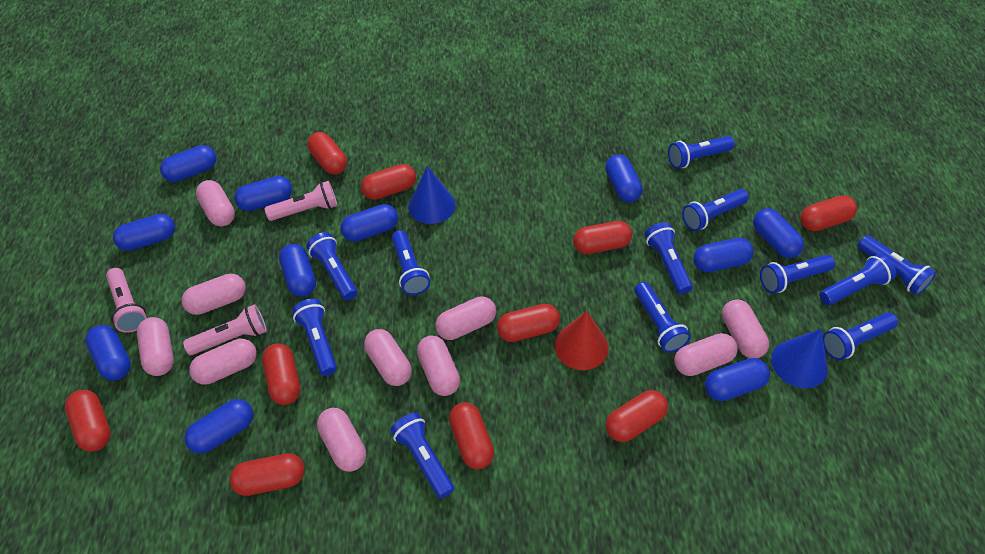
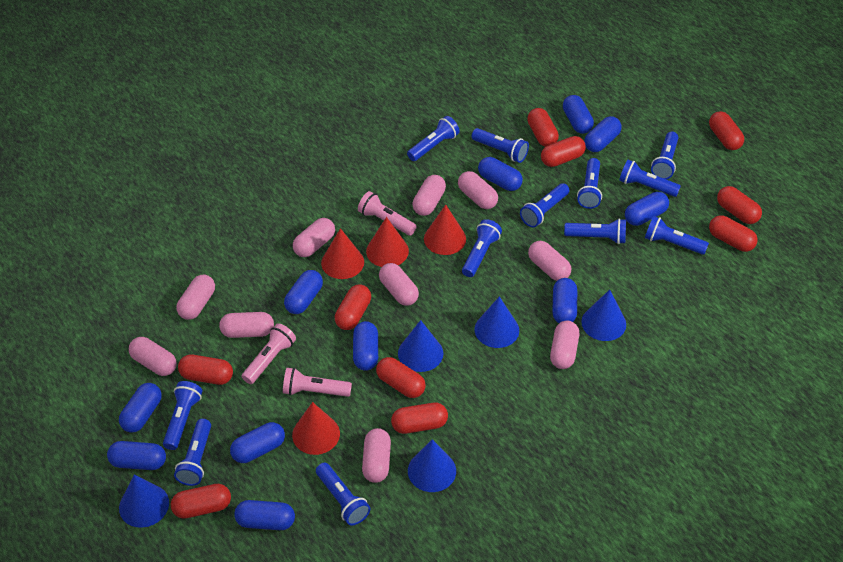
blue cone: 2 -> 5
red cone: 1 -> 4

